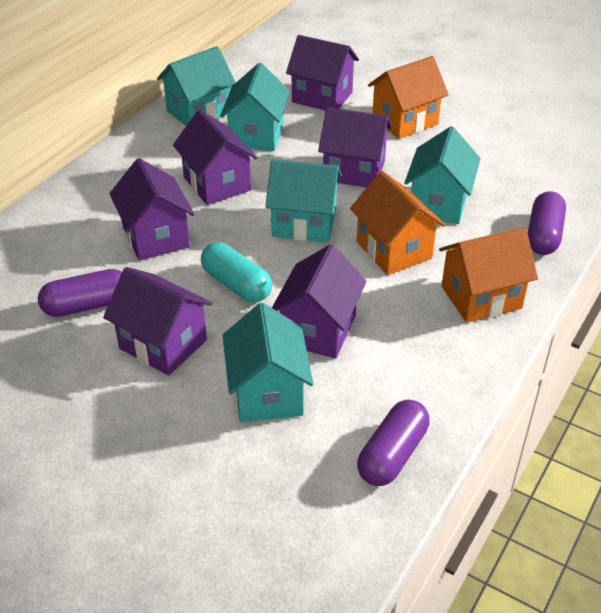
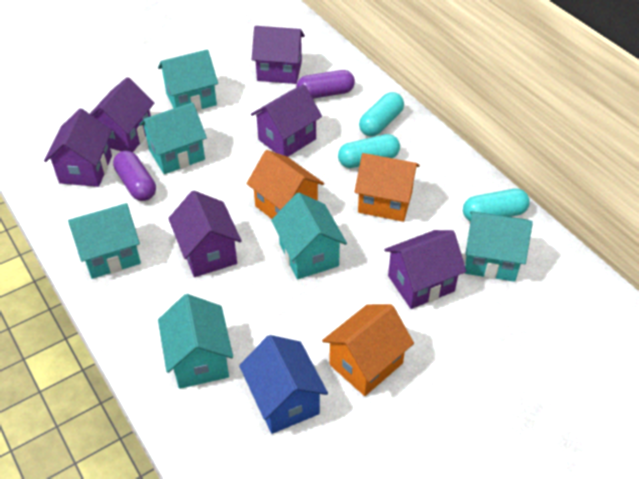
blue house: 0 -> 1
purple capsule: 3 -> 2
turquoise capsule: 1 -> 3
turquoise house: 5 -> 6

